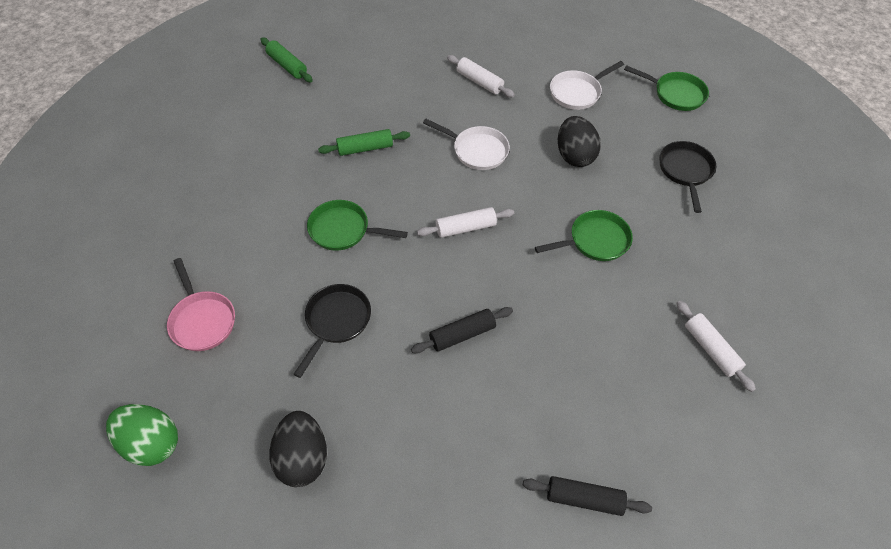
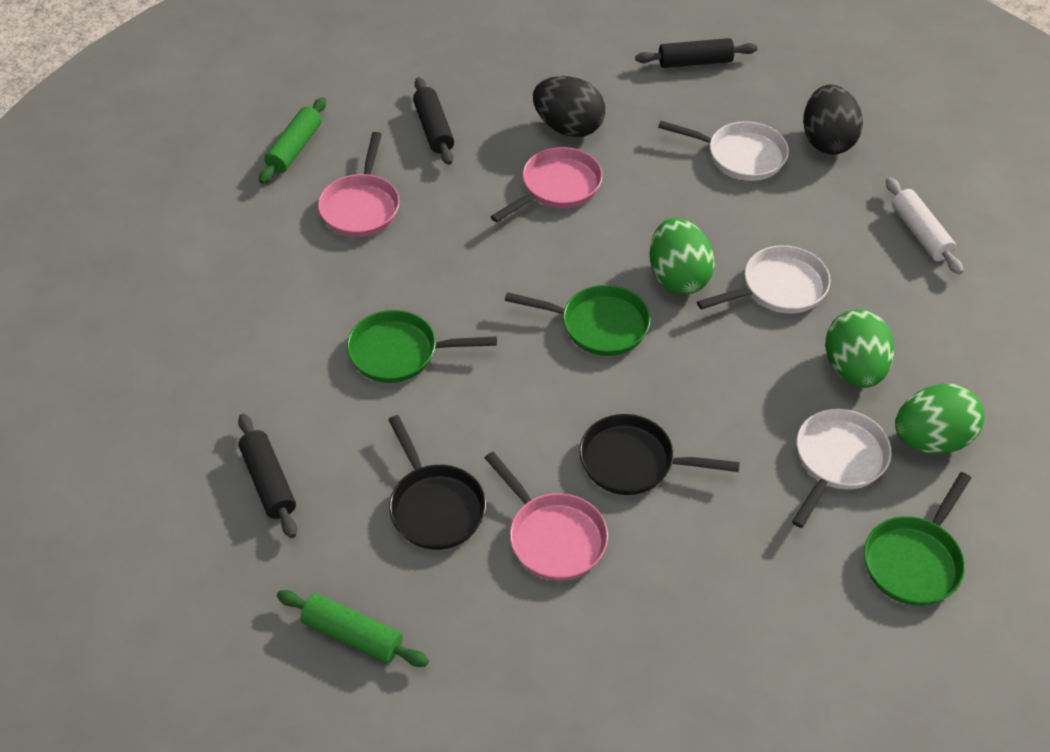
black rolling pin: 2 -> 3
green egg: 1 -> 3
pink pan: 1 -> 3
white pan: 2 -> 3
white rolling pin: 3 -> 1

